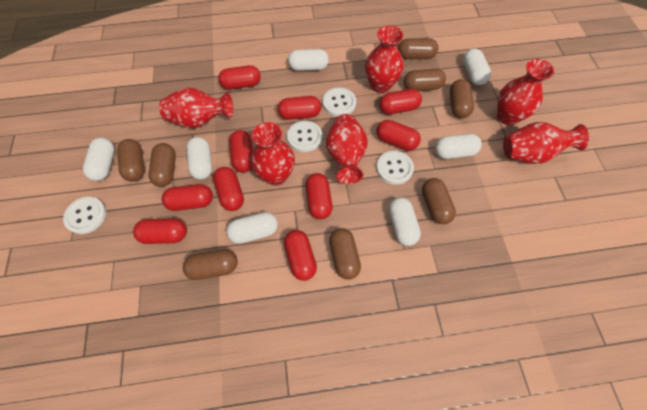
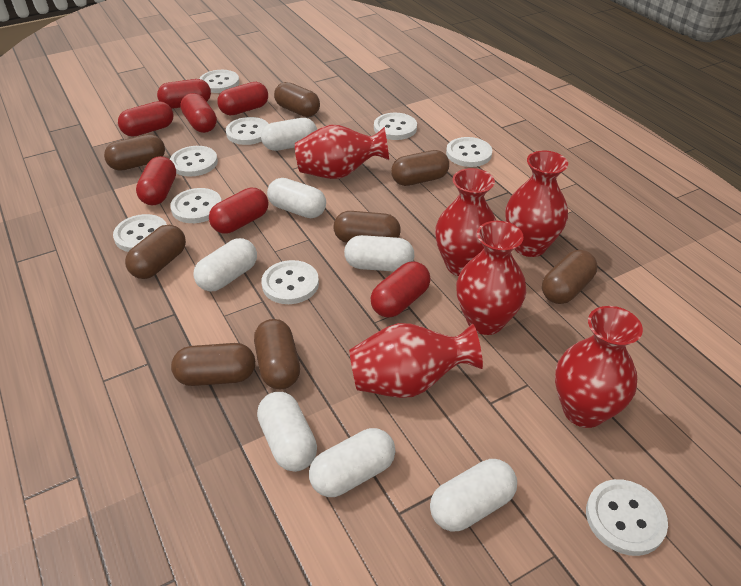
red capsule: 10 -> 7
white button: 4 -> 9

